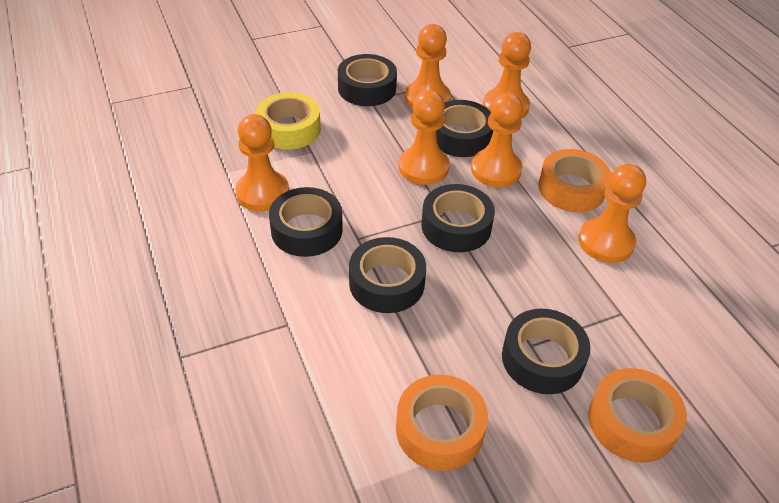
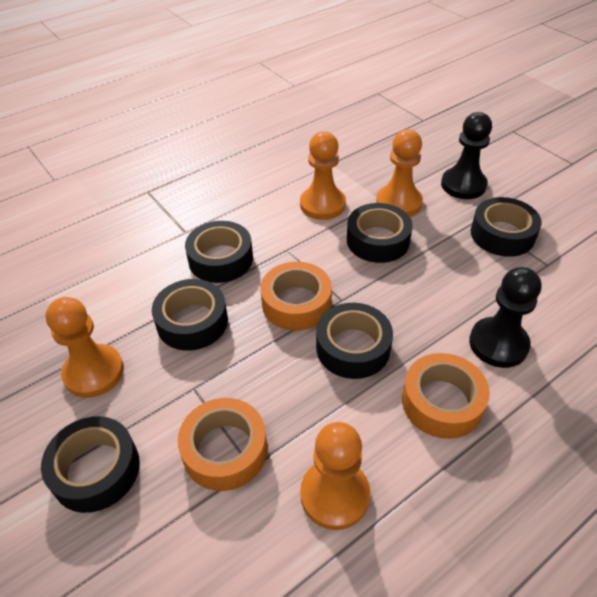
black pawn: 0 -> 2
orange pawn: 6 -> 4
yellow tape: 1 -> 0

